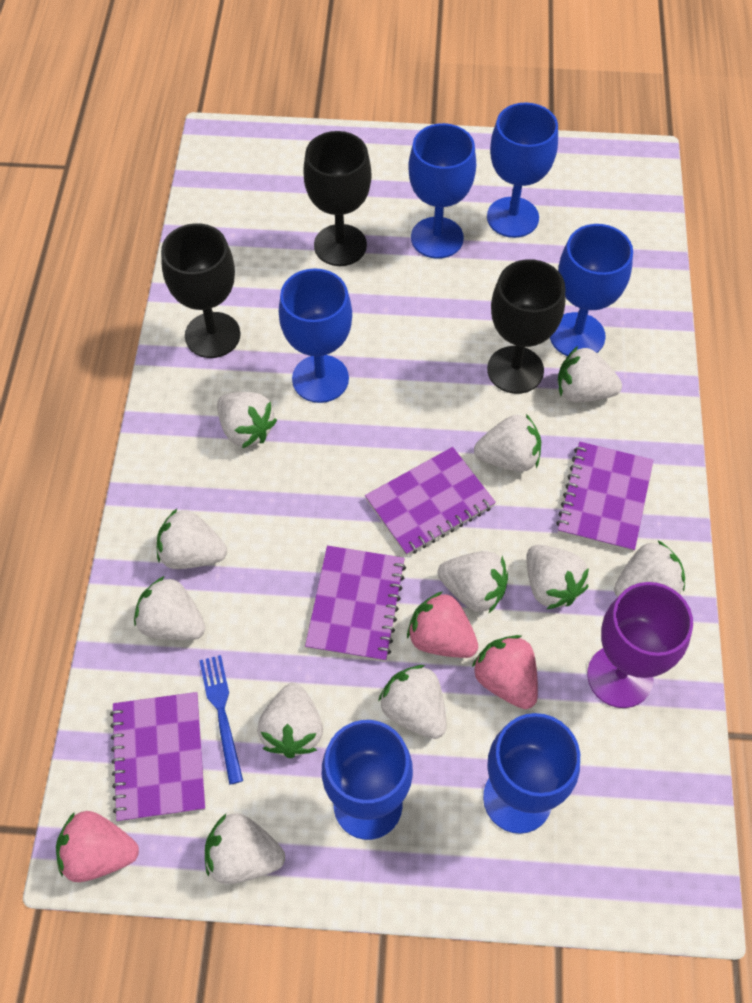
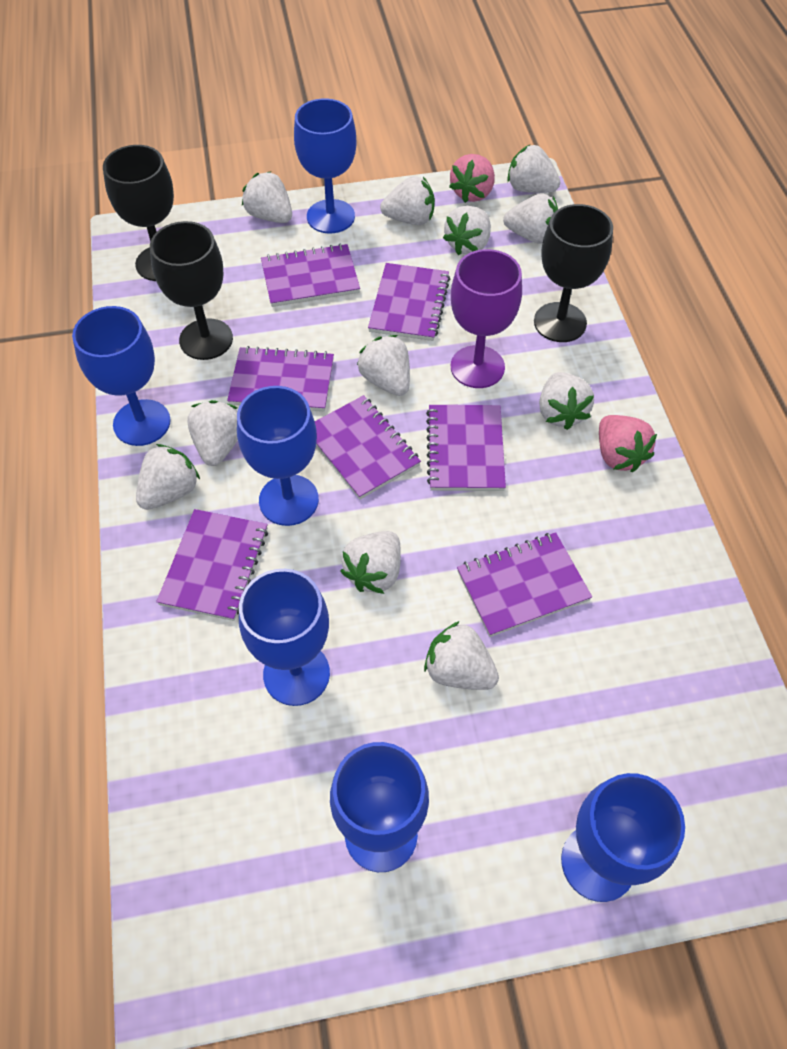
blue fork: 1 -> 0
pink strawberry: 3 -> 2
purple notebook: 4 -> 7

